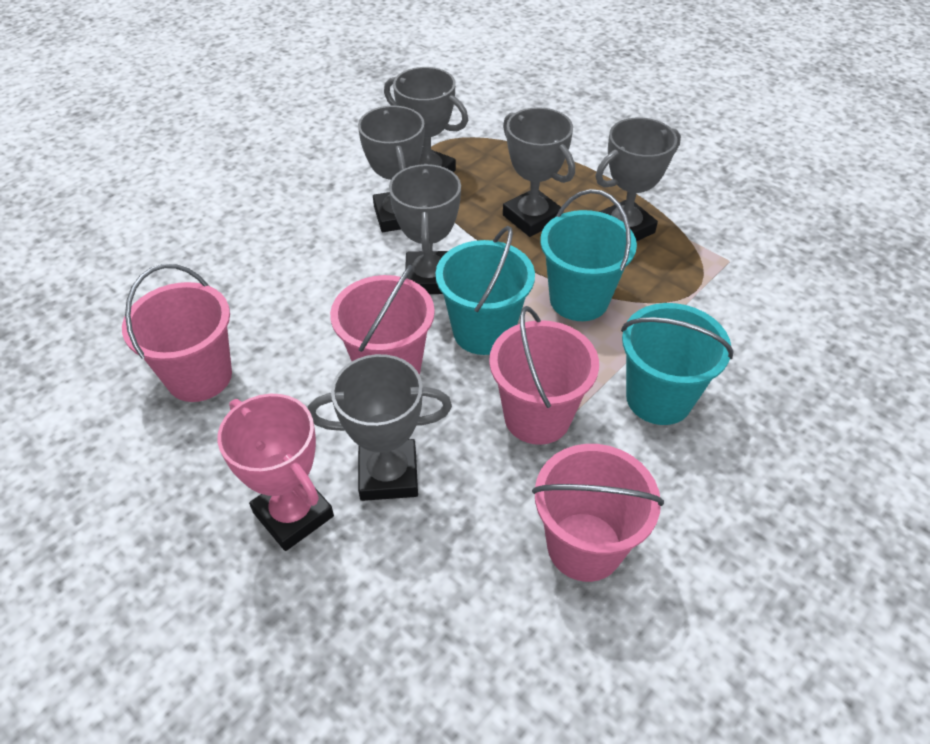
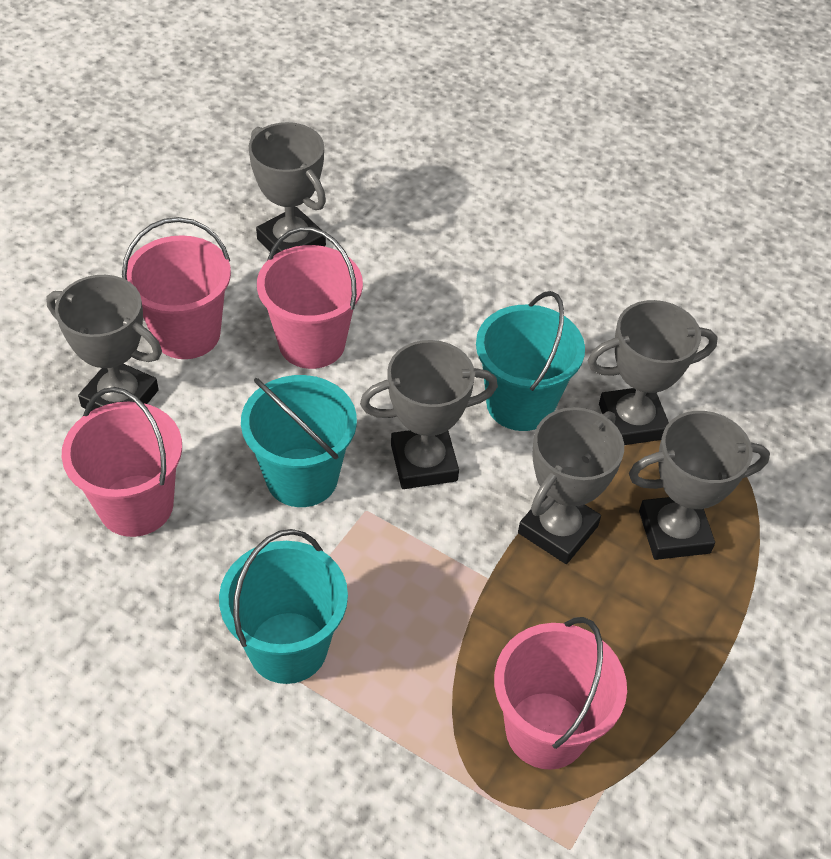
pink trophy: 1 -> 0

